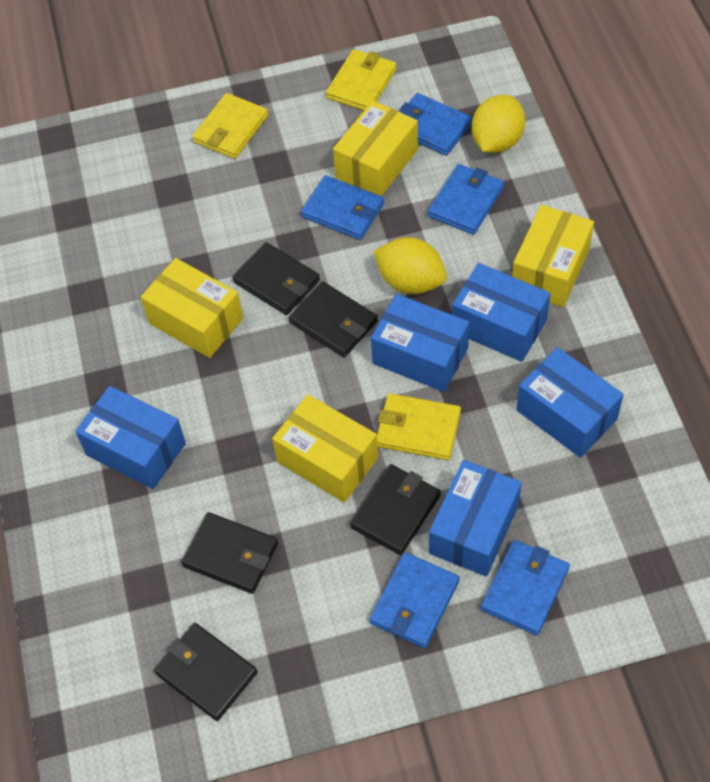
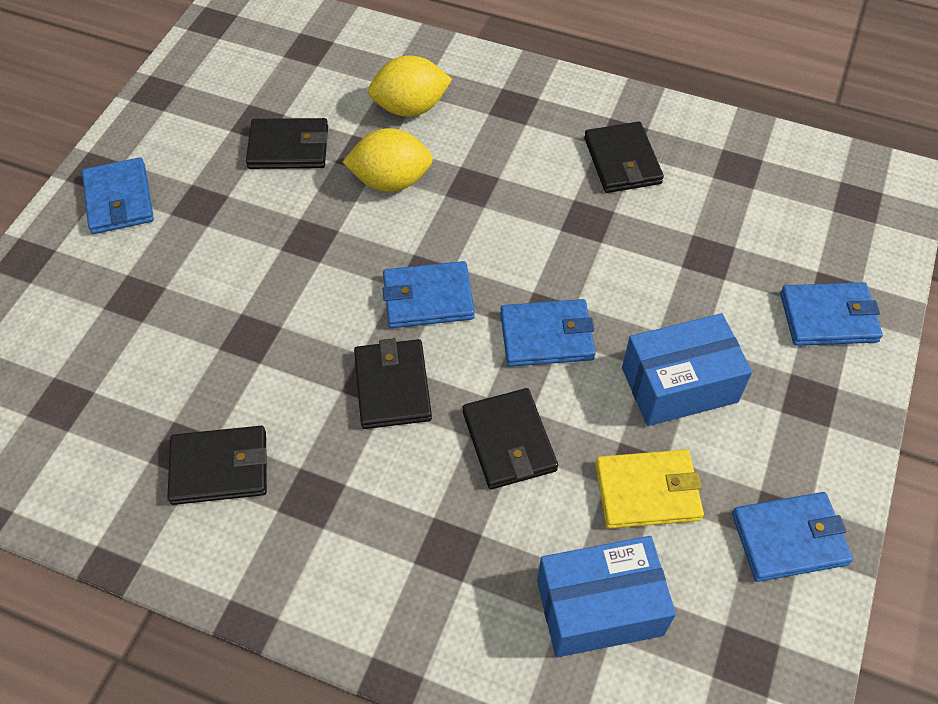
blue box: 5 -> 2
yellow box: 4 -> 0
yellow wallet: 3 -> 1

